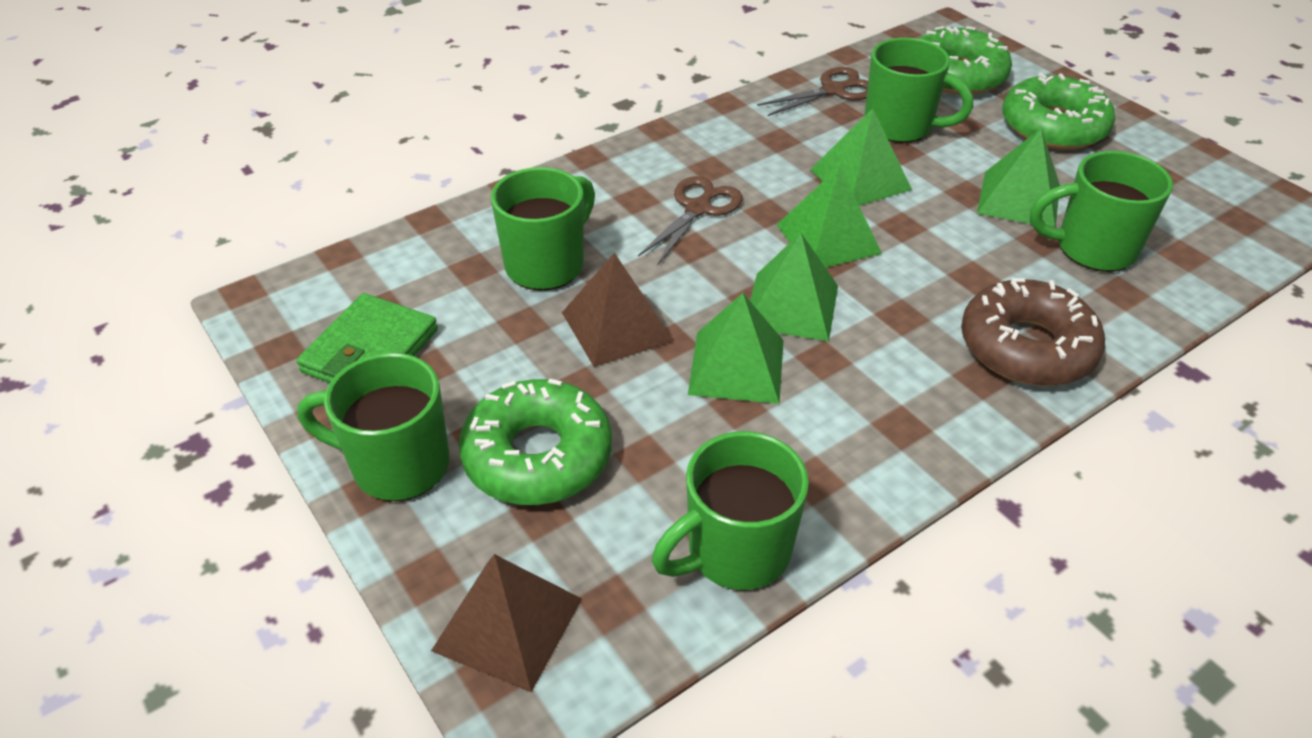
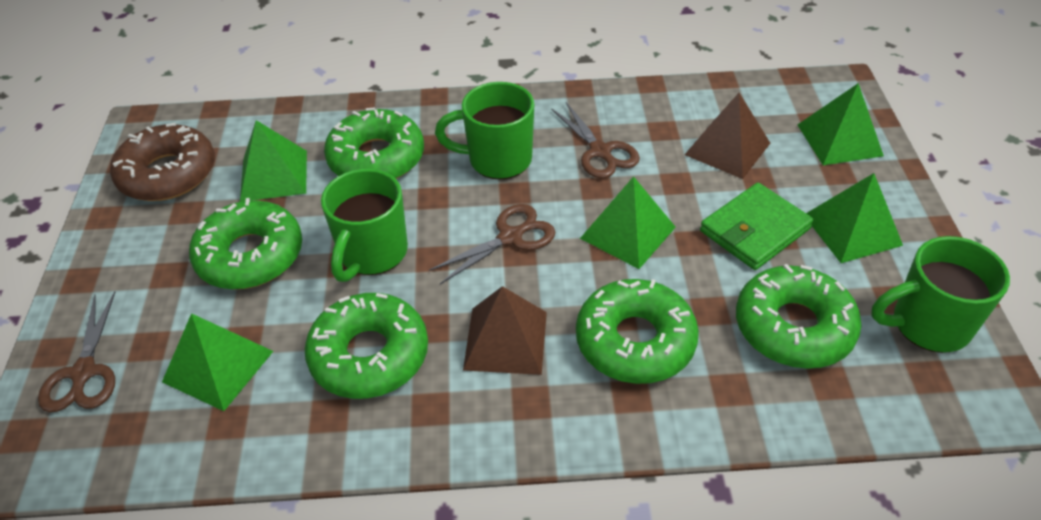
brown scissors: 2 -> 3
green donut: 3 -> 5
green mug: 5 -> 3

